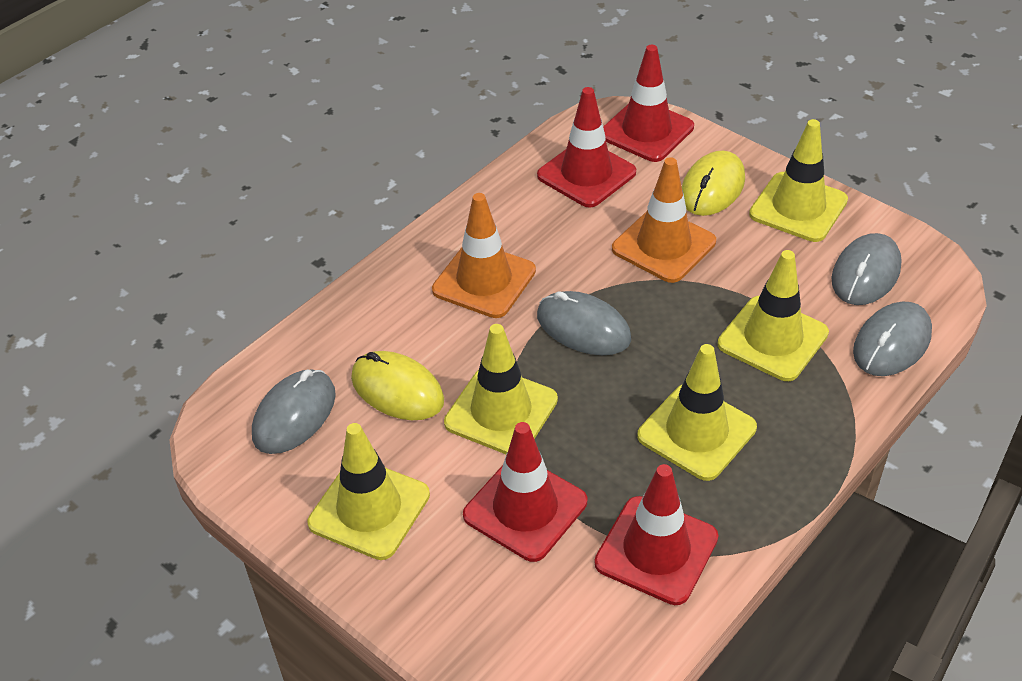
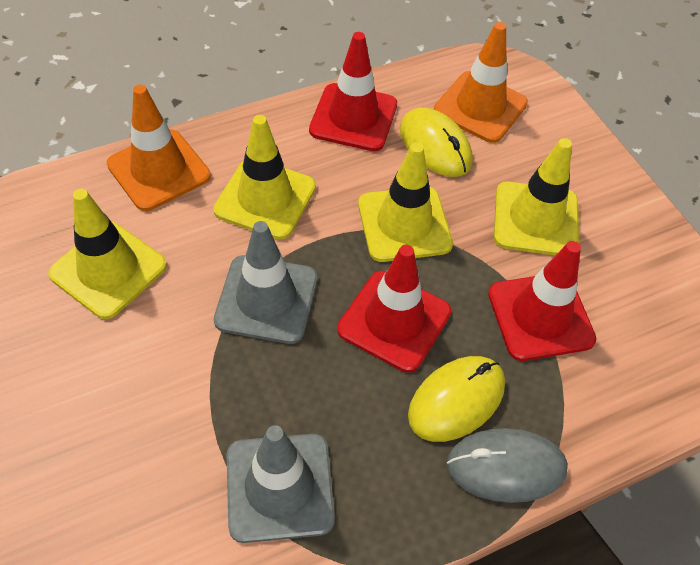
grey mouse: 4 -> 1
grey traffic cone: 0 -> 2
red traffic cone: 4 -> 3
yellow traffic cone: 5 -> 4

